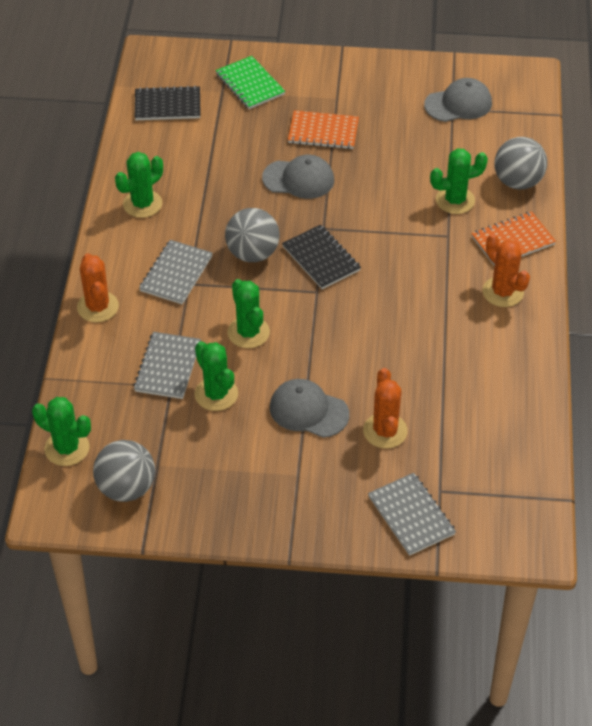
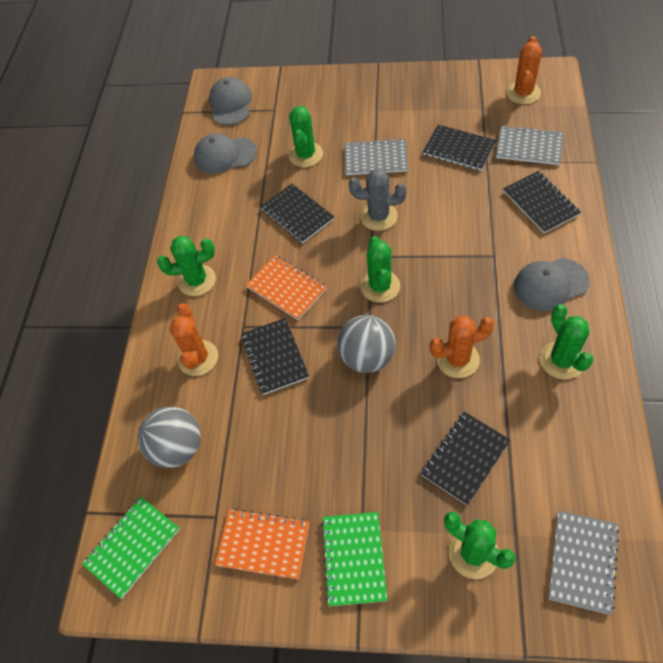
black notebook: 2 -> 5
green notebook: 1 -> 2
grey ball: 3 -> 2
grey cactus: 0 -> 1

